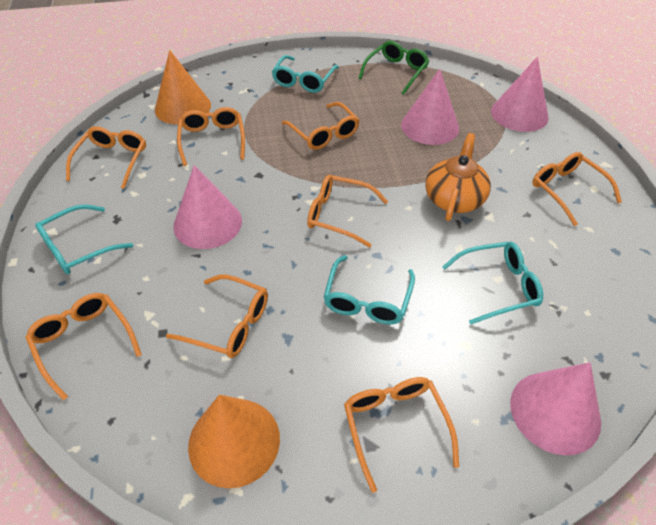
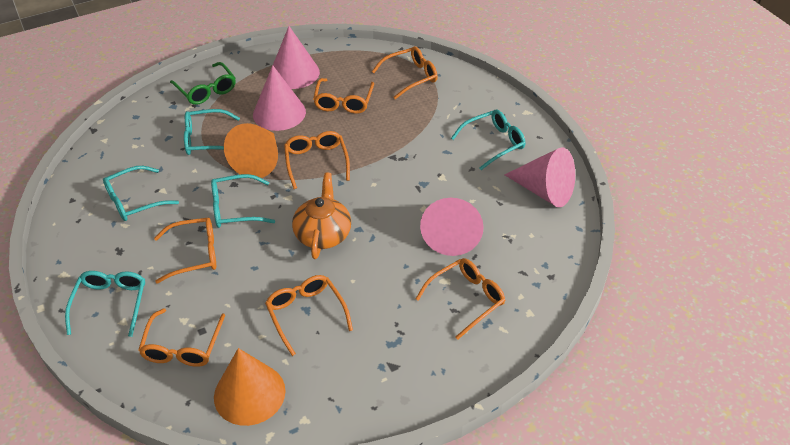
orange glasses: 8 -> 7
turquoise glasses: 4 -> 5

